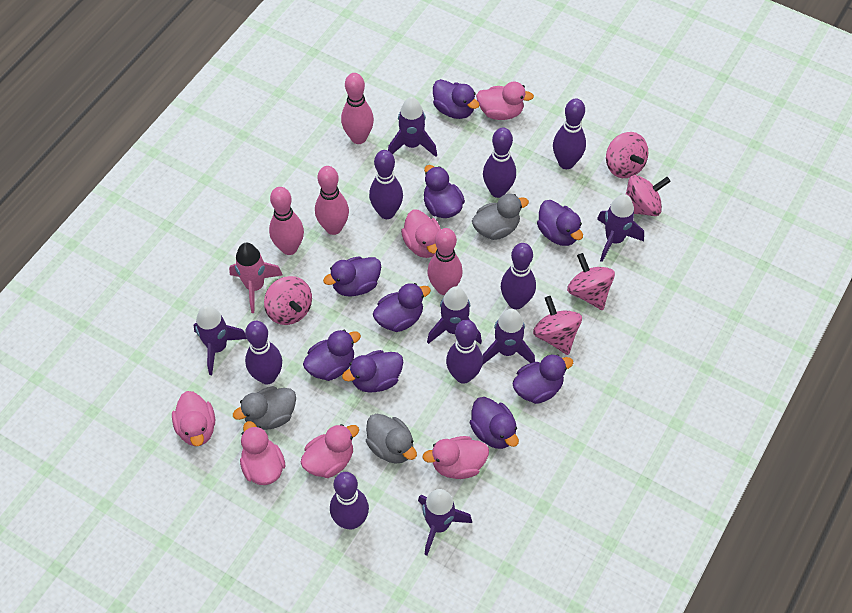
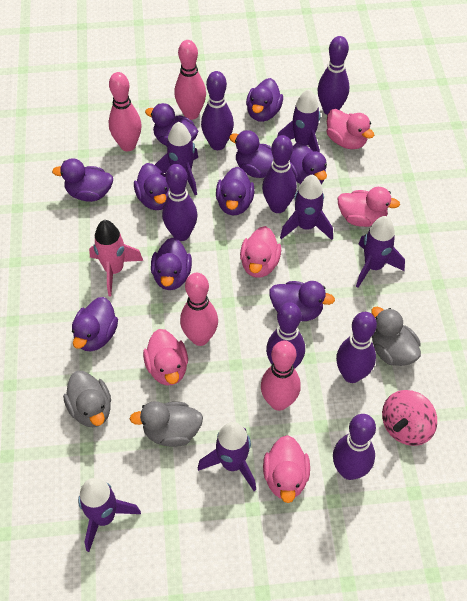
pink duck: 6 -> 5
pink spinning top: 5 -> 1
purple duck: 9 -> 10

